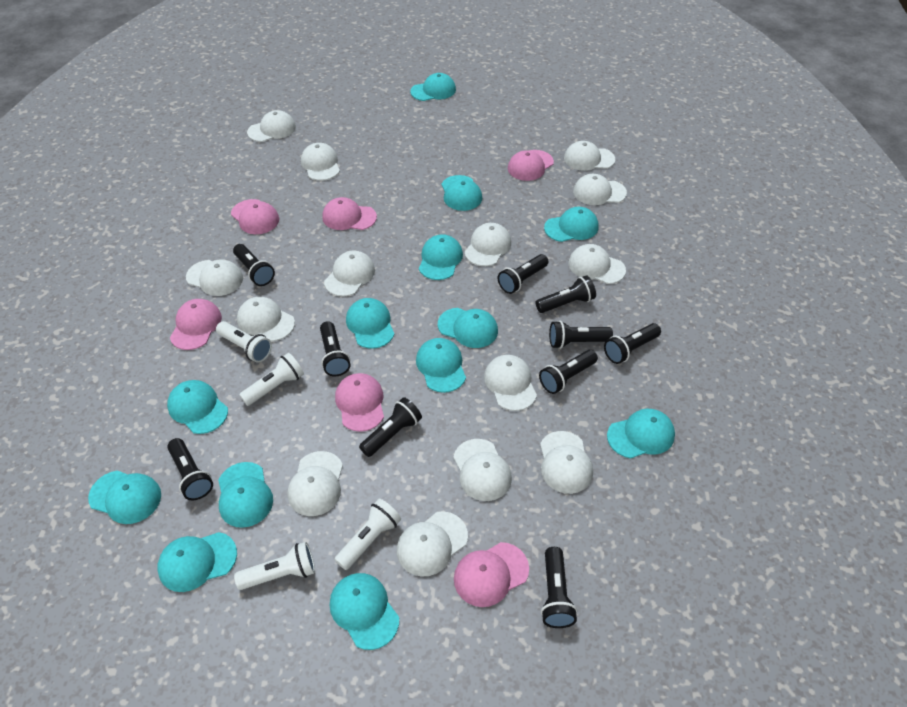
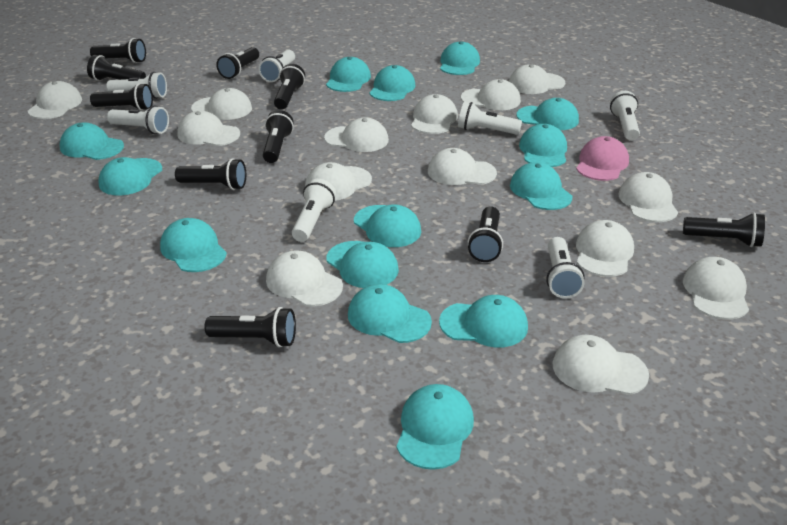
pink cap: 6 -> 1
turquoise cap: 13 -> 14
white flashlight: 4 -> 7

